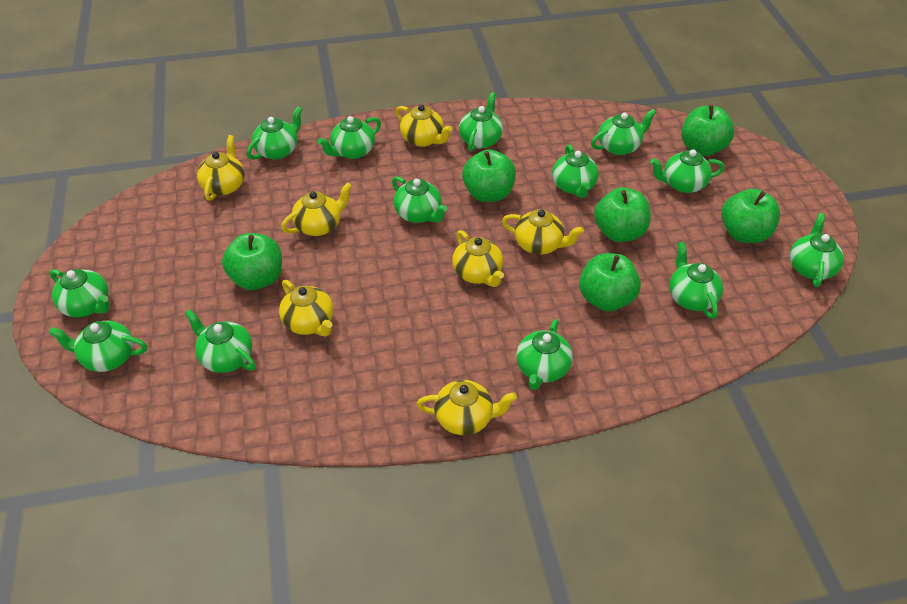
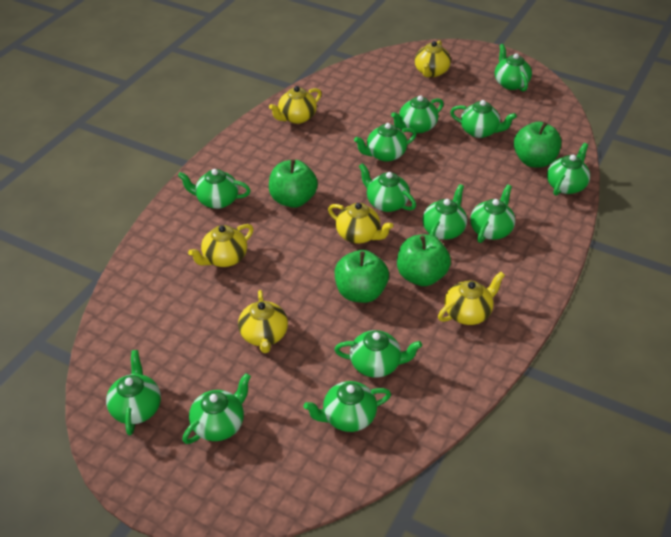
green apple: 6 -> 4
yellow teapot: 7 -> 6

